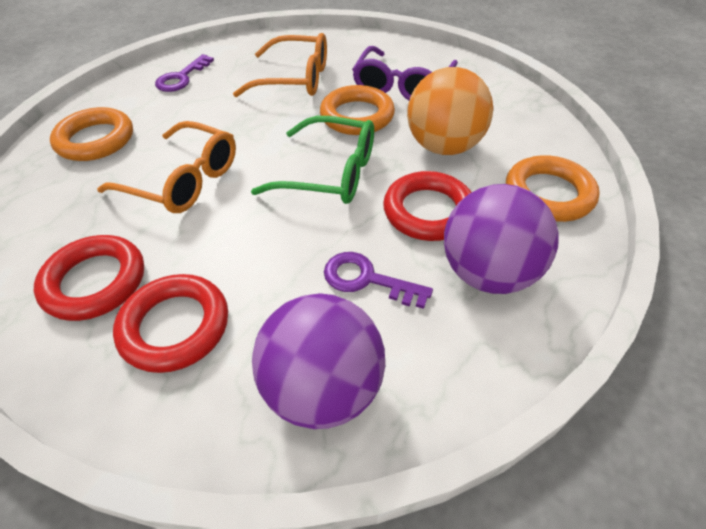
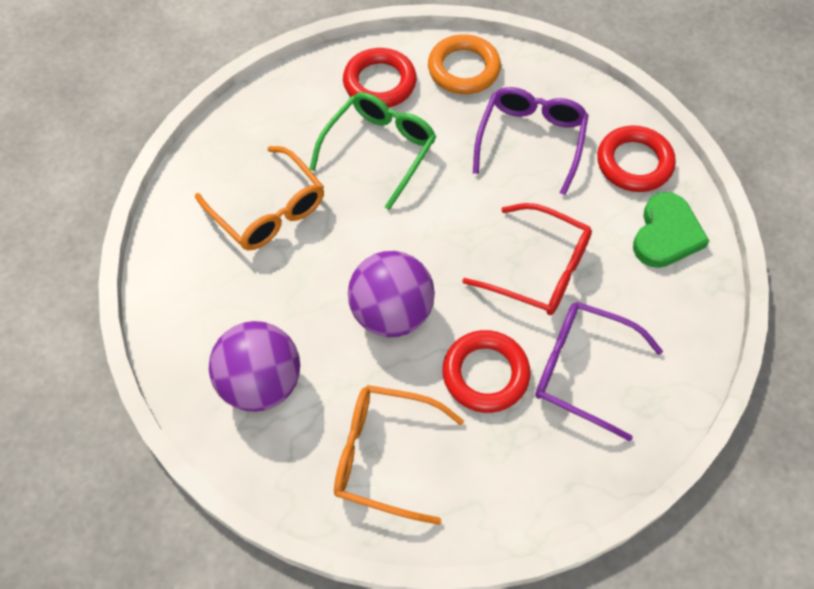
green heart: 0 -> 1
orange ball: 1 -> 0
orange ring: 3 -> 1
purple glasses: 1 -> 2
purple key: 2 -> 0
red glasses: 0 -> 1

